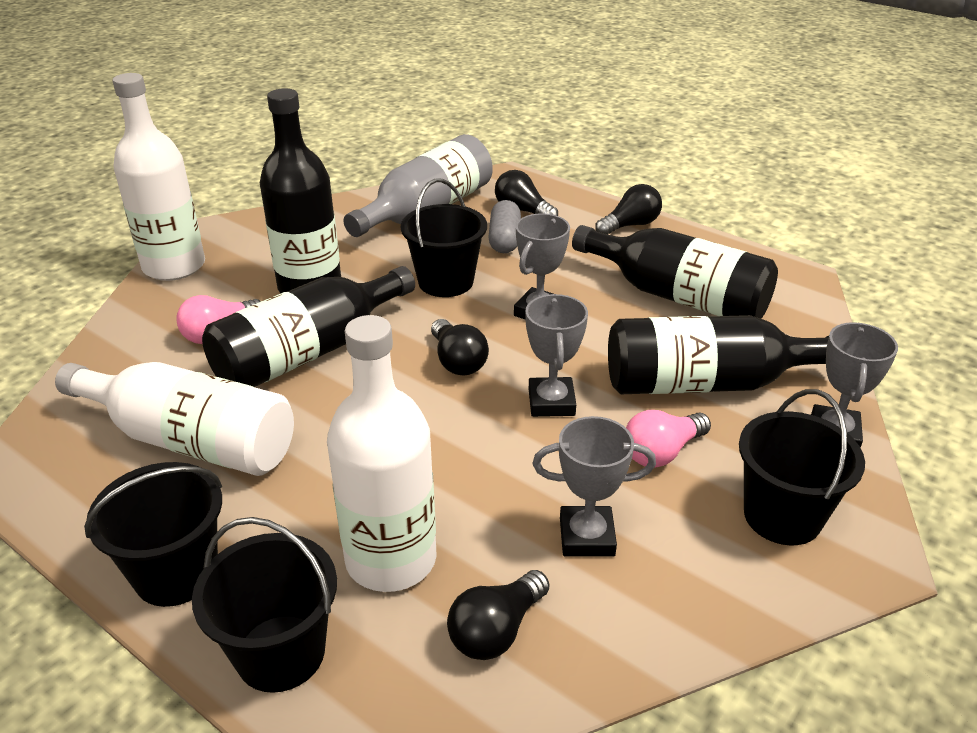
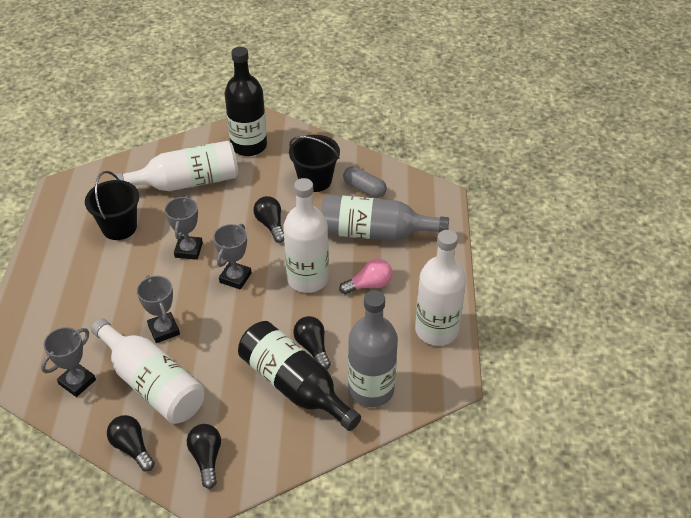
black bottle: 4 -> 2
black bucket: 4 -> 2
grey bottle: 1 -> 2
pink light bulb: 2 -> 1
white bottle: 3 -> 4

